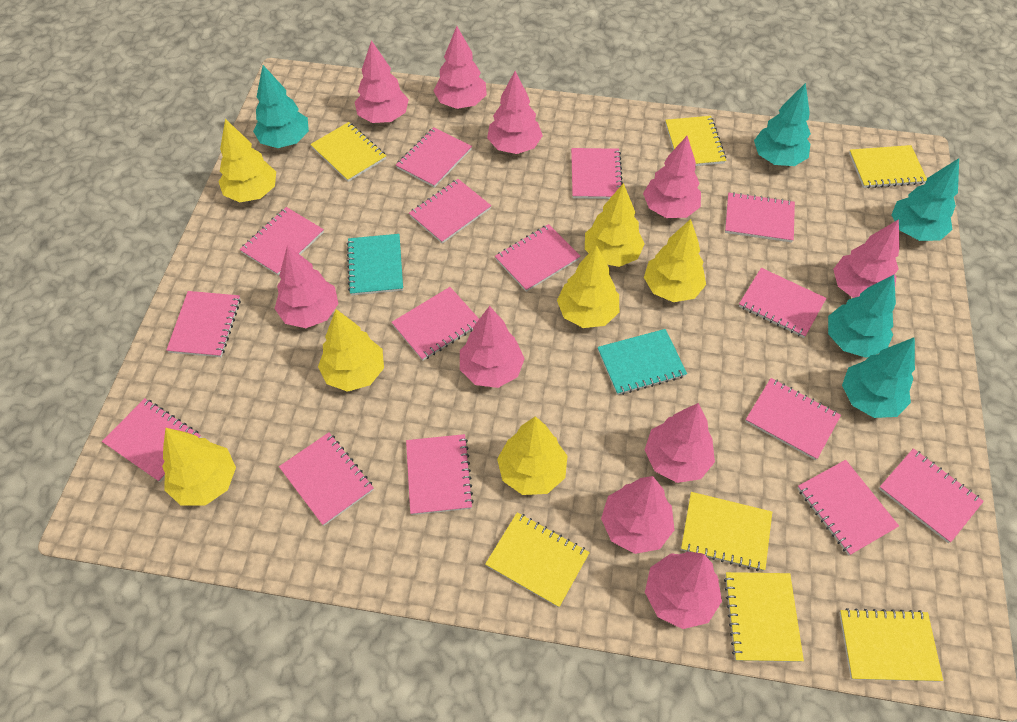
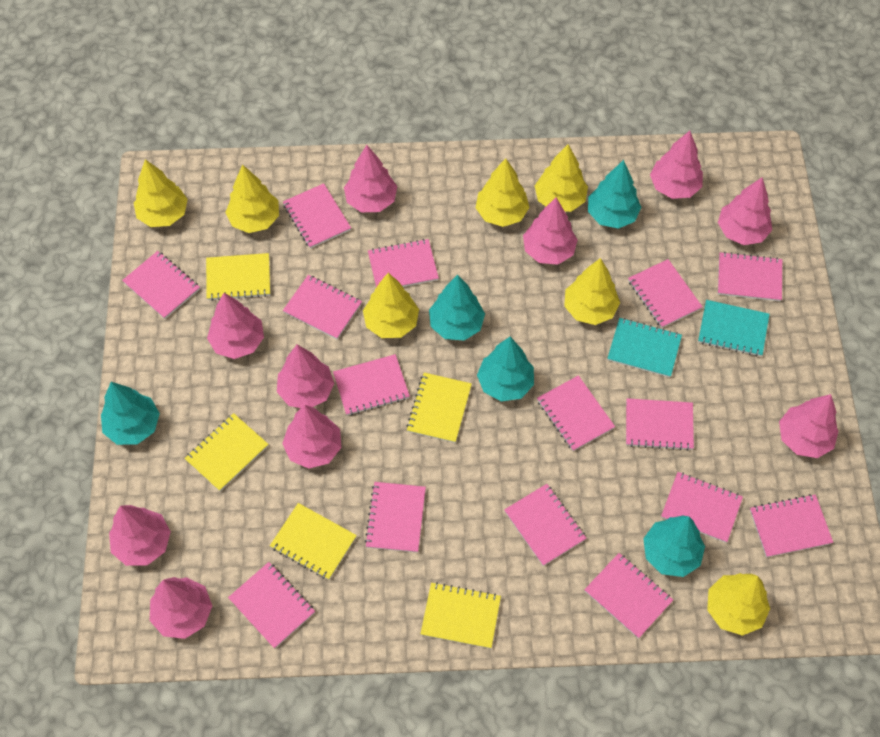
yellow notebook: 7 -> 5

